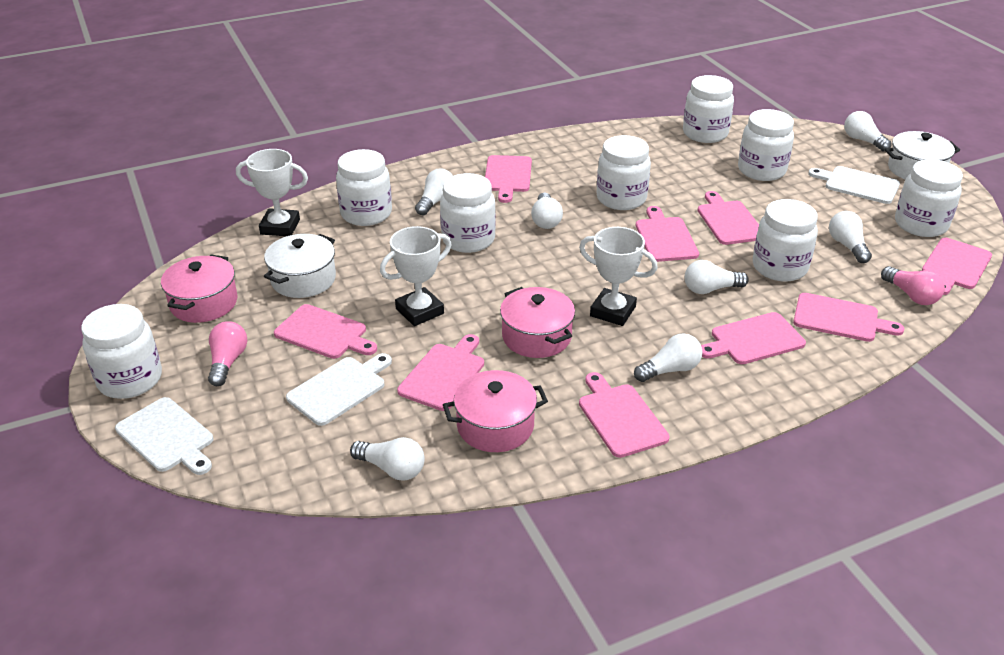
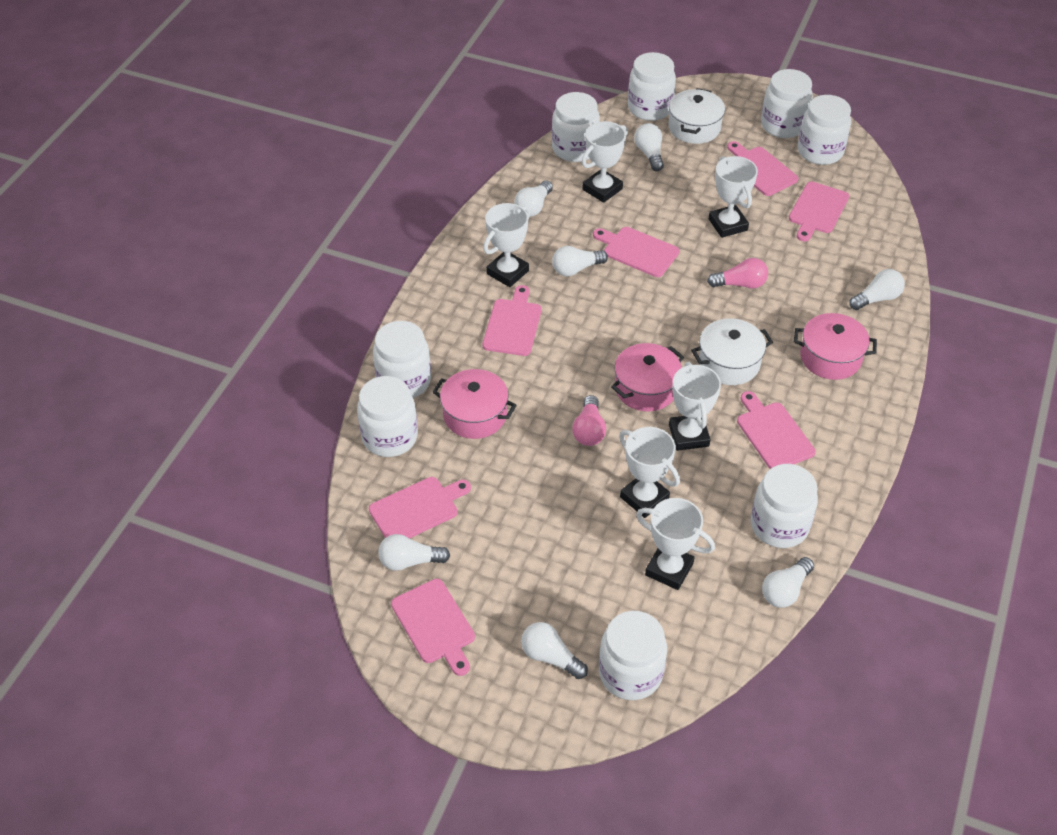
pink cutting board: 9 -> 7
white cutting board: 3 -> 0
white trophy: 3 -> 6

